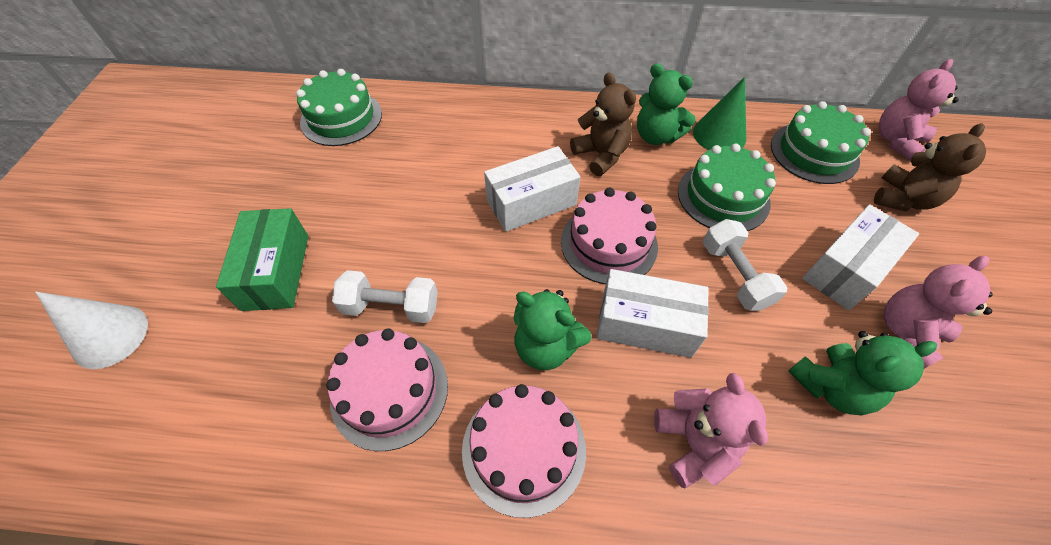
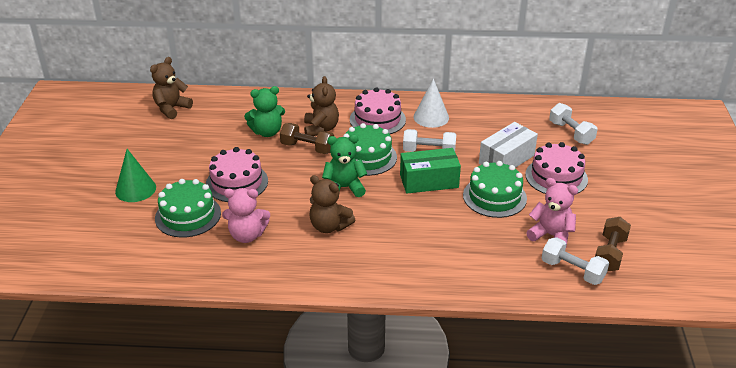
brown dumbbell: 0 -> 2
brown teddy bear: 2 -> 3
green teddy bear: 3 -> 2
pink teddy bear: 3 -> 2
white box: 3 -> 1
white dumbbell: 2 -> 3

